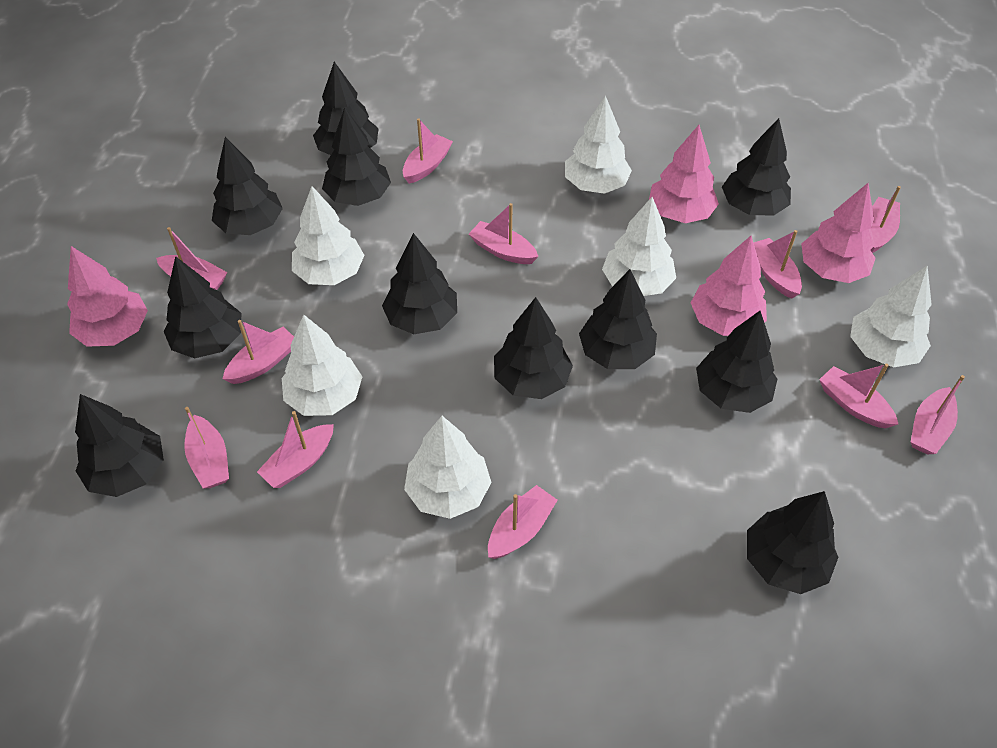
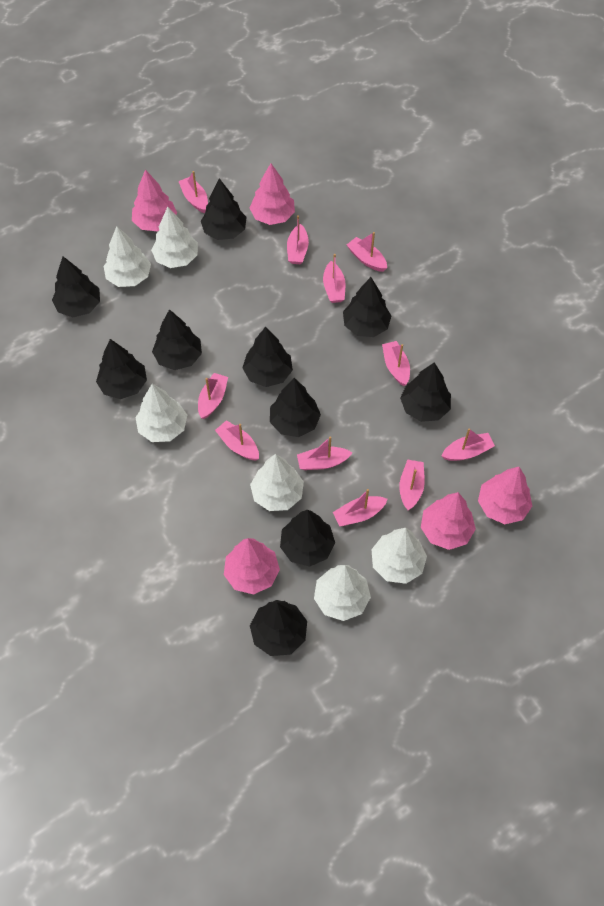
black tree: 11 -> 10
pink tree: 4 -> 5

